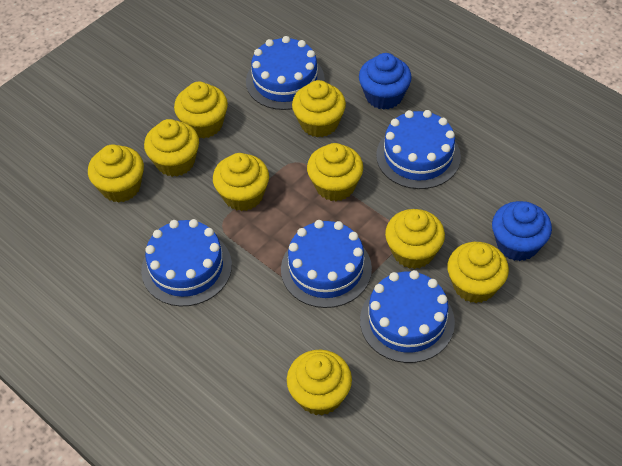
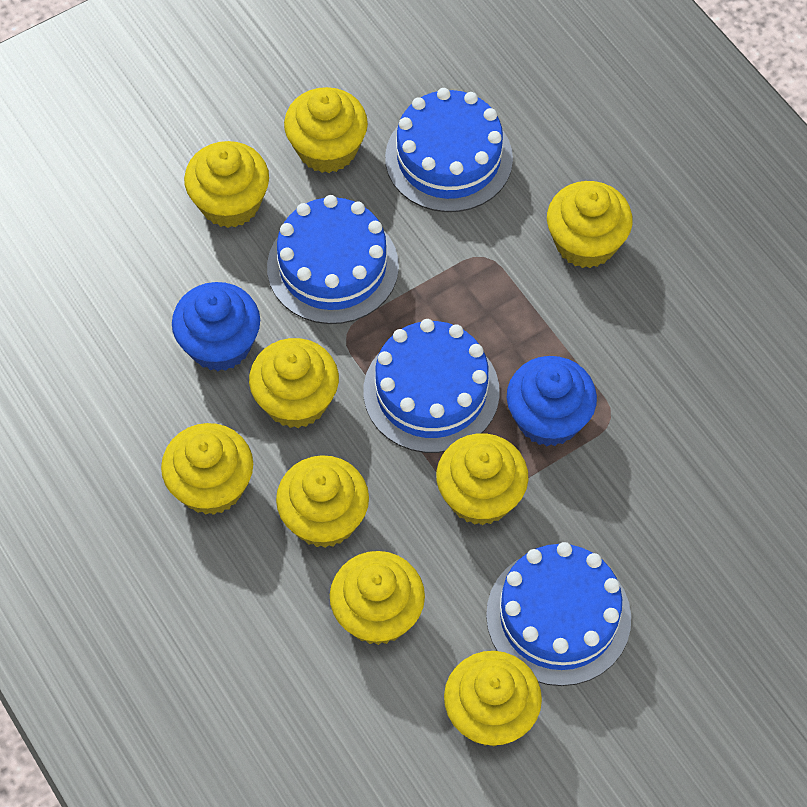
blue cake: 5 -> 4

